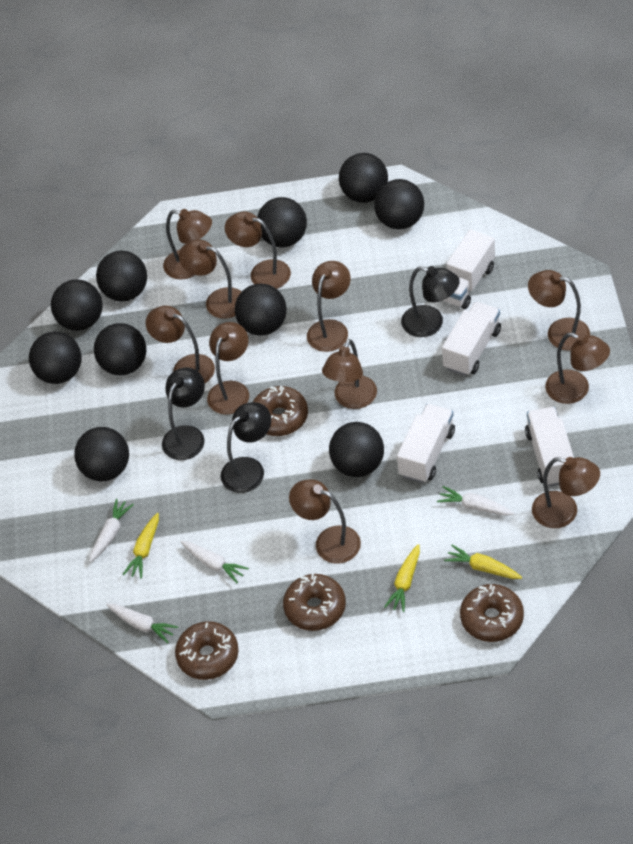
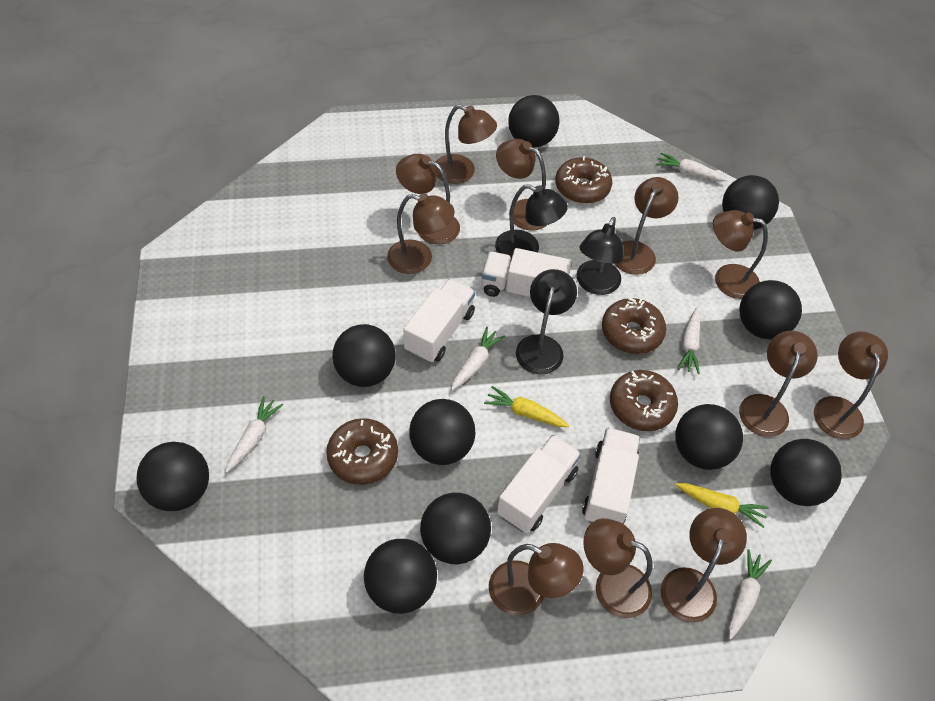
white carrot: 4 -> 5
yellow carrot: 3 -> 2

